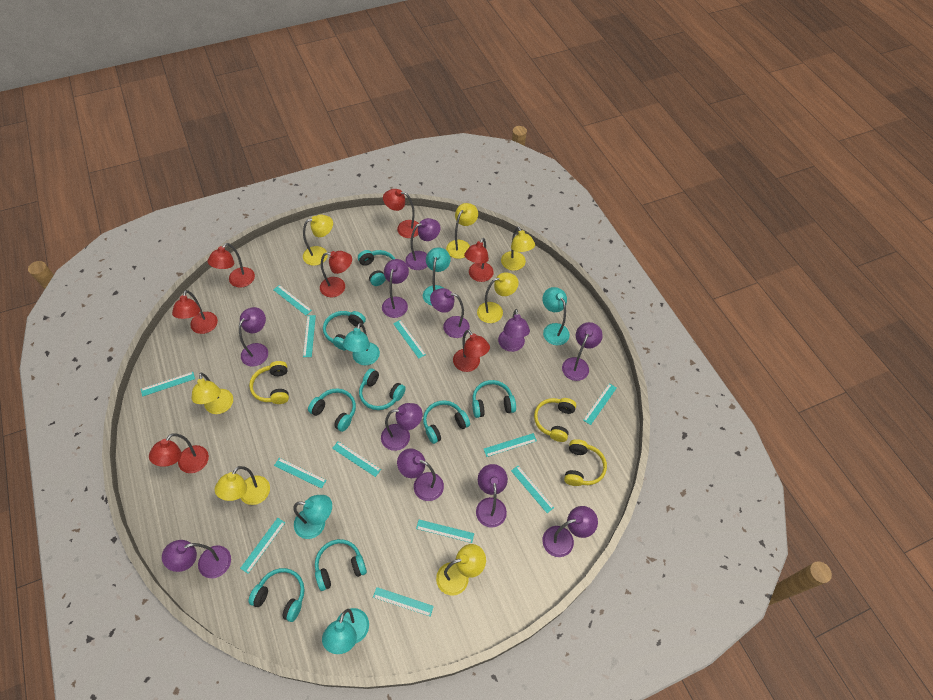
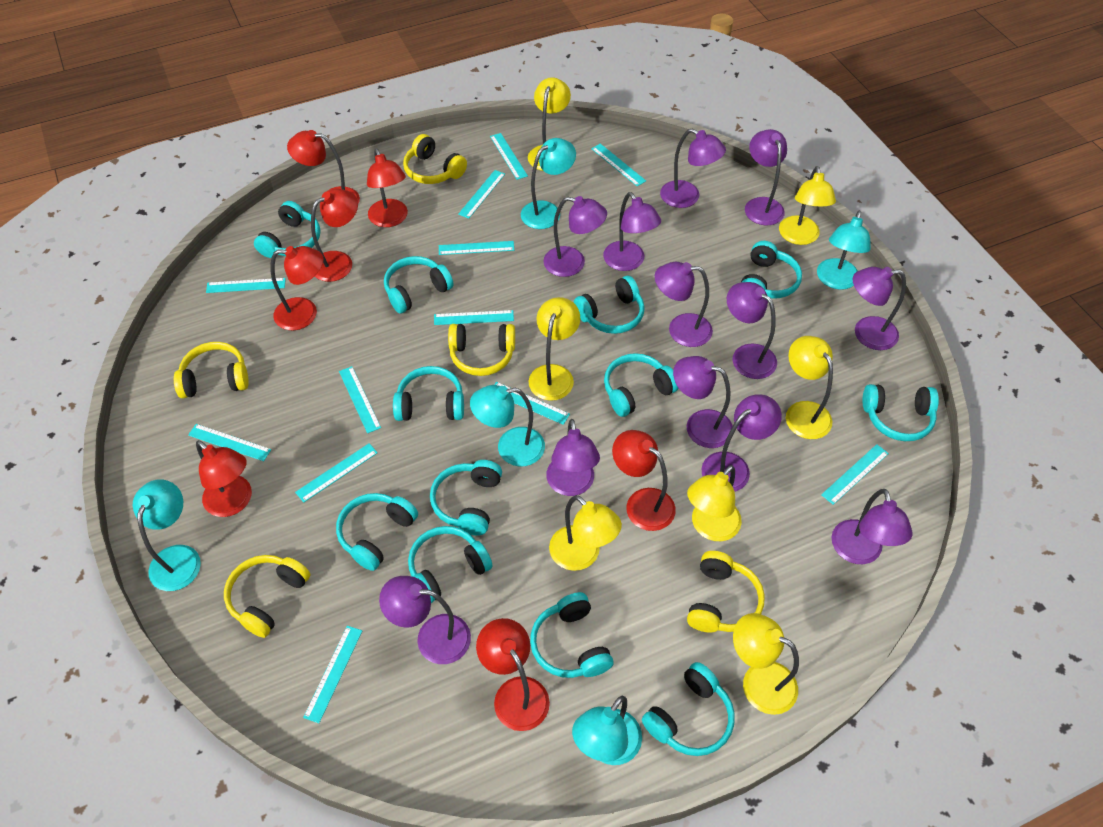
purple lamp: 11 -> 12
turquoise headphones: 8 -> 12
yellow headphones: 3 -> 5

